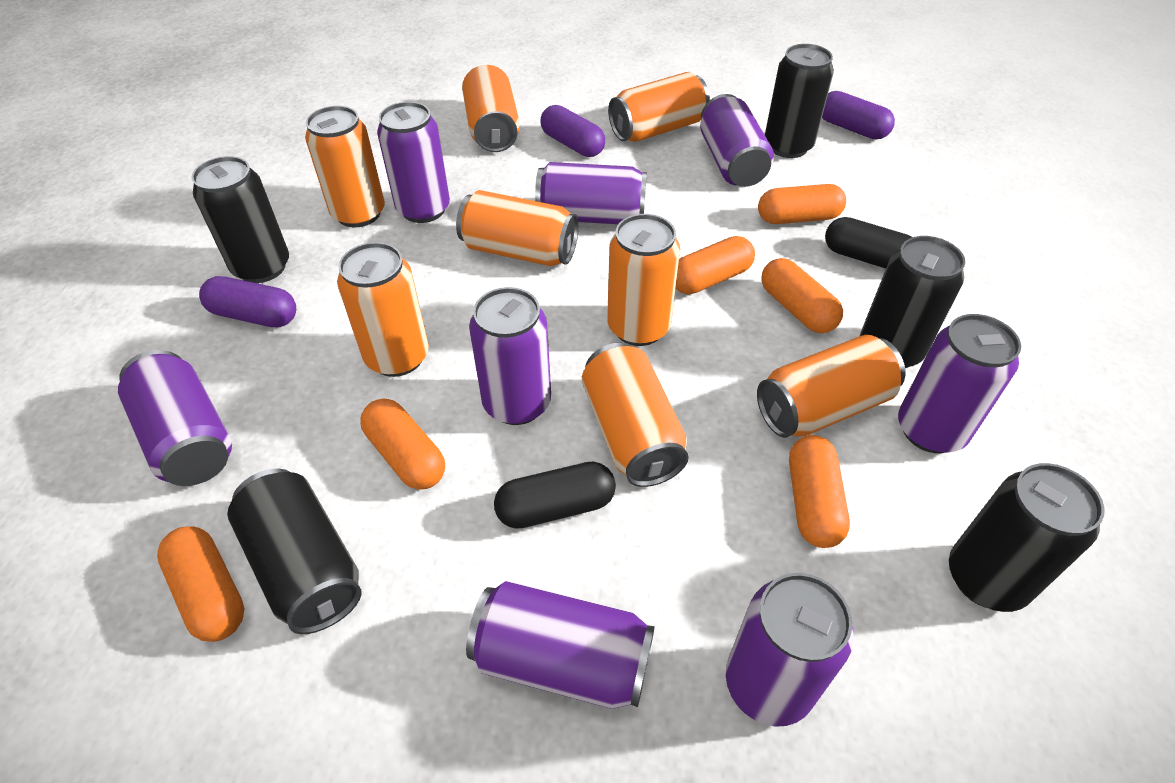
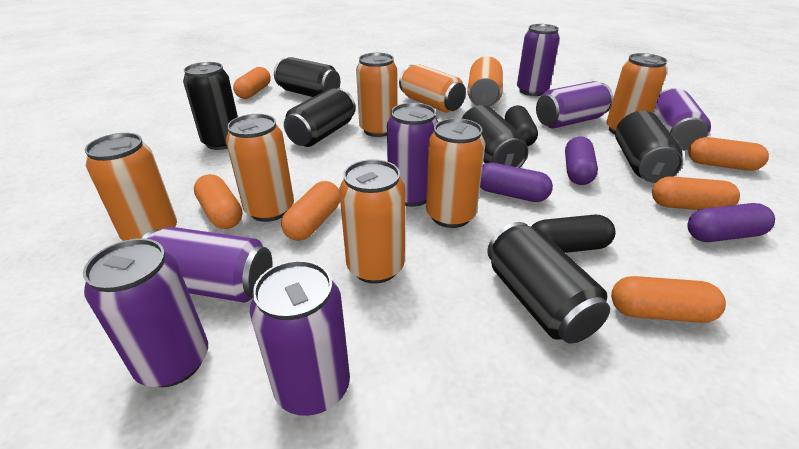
black can: 5 -> 6
purple can: 8 -> 7

